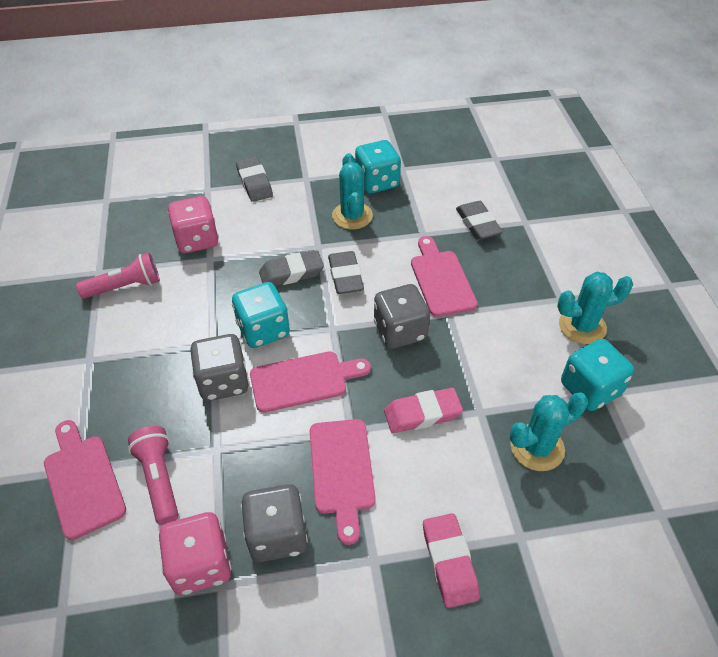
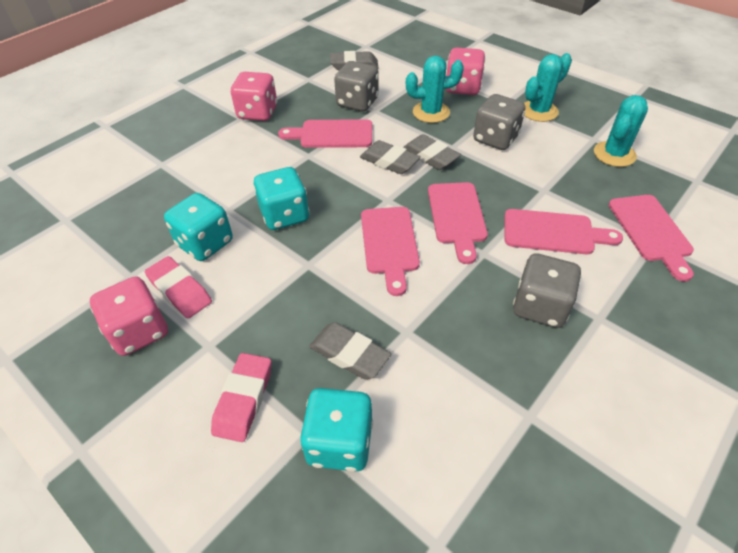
pink cutting board: 4 -> 5
pink dice: 2 -> 3
pink flashlight: 2 -> 0

